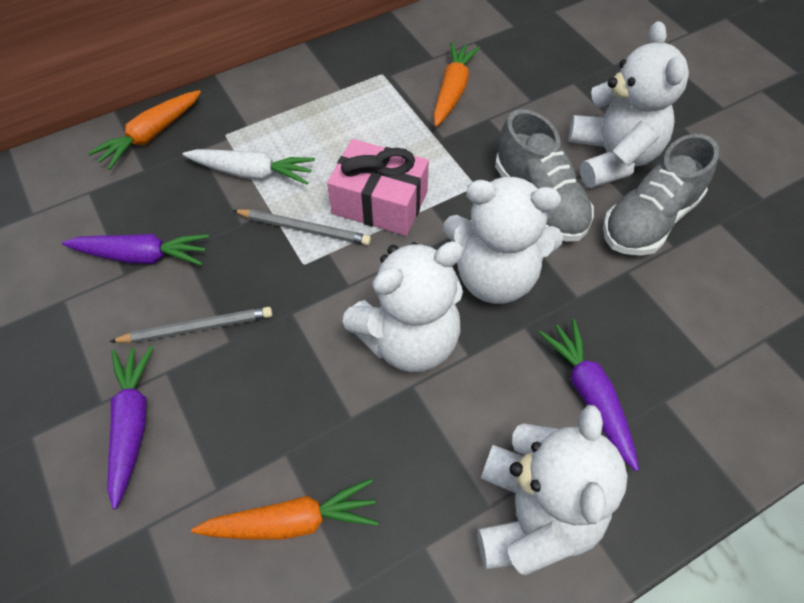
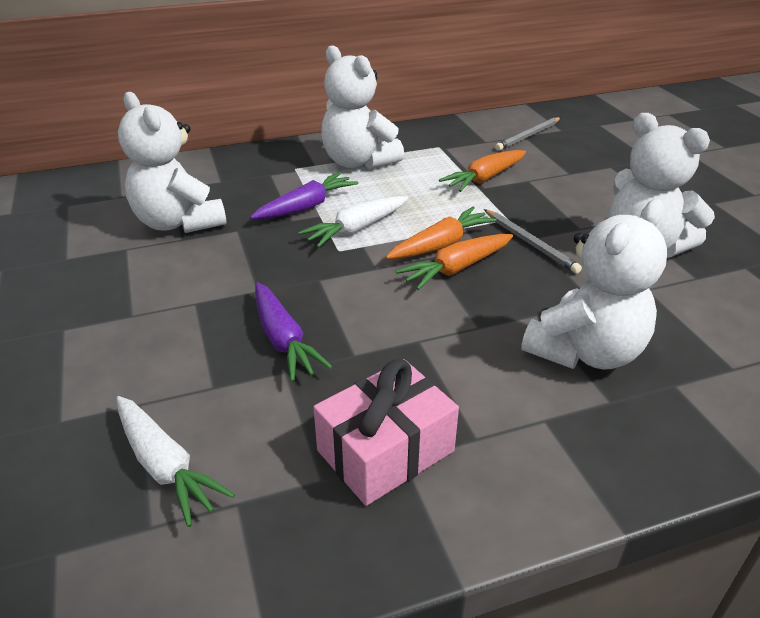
grey shoe: 2 -> 0
purple carrot: 3 -> 2
white carrot: 1 -> 2

